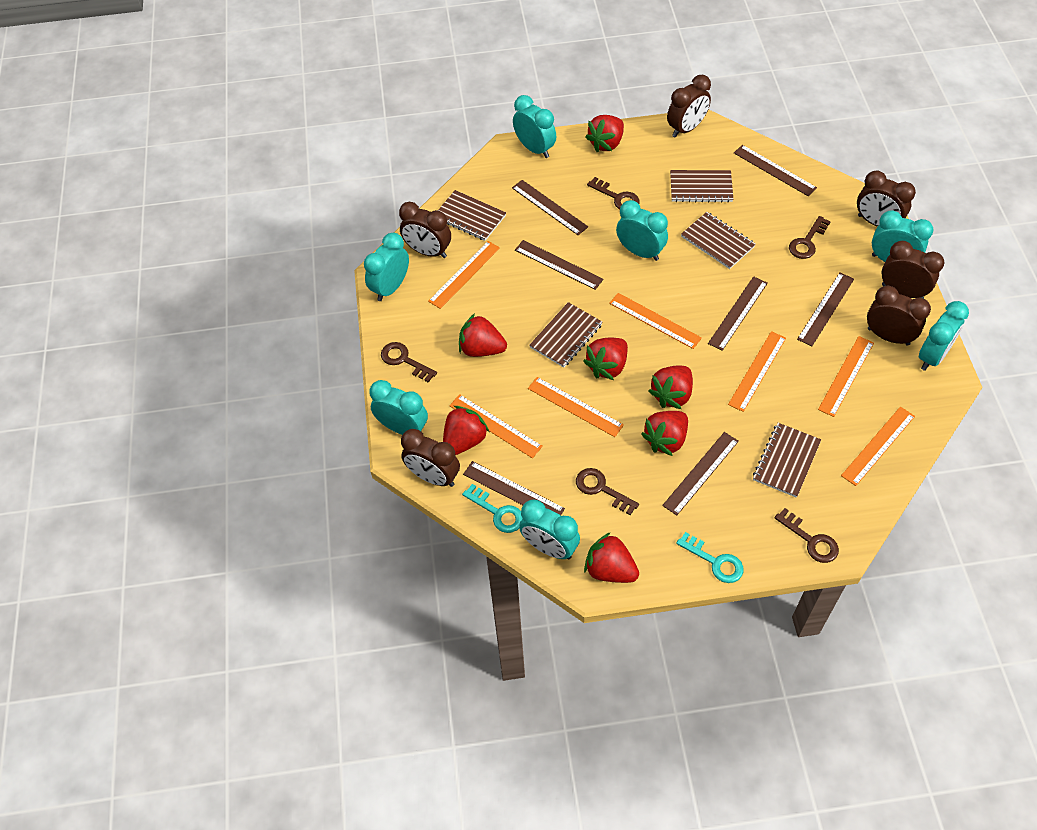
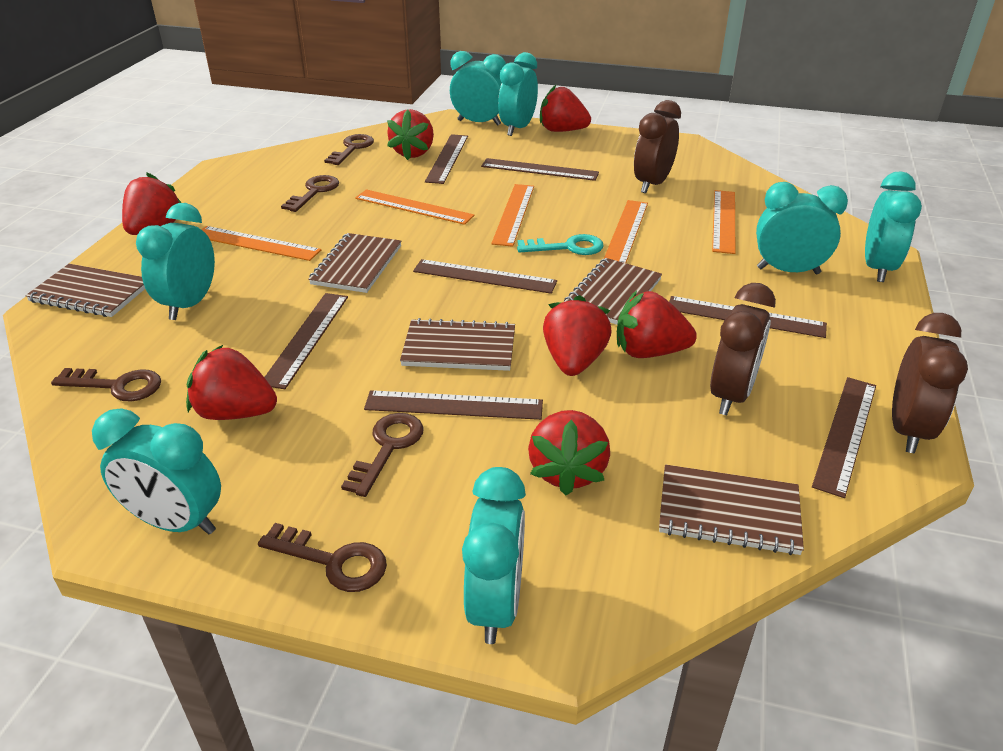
brown clock: 6 -> 3
orange ruler: 7 -> 5
turquoise key: 2 -> 1

